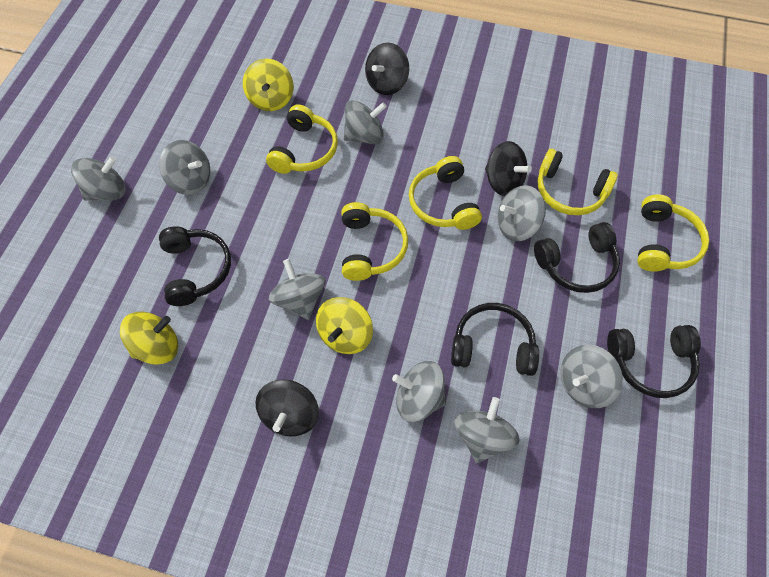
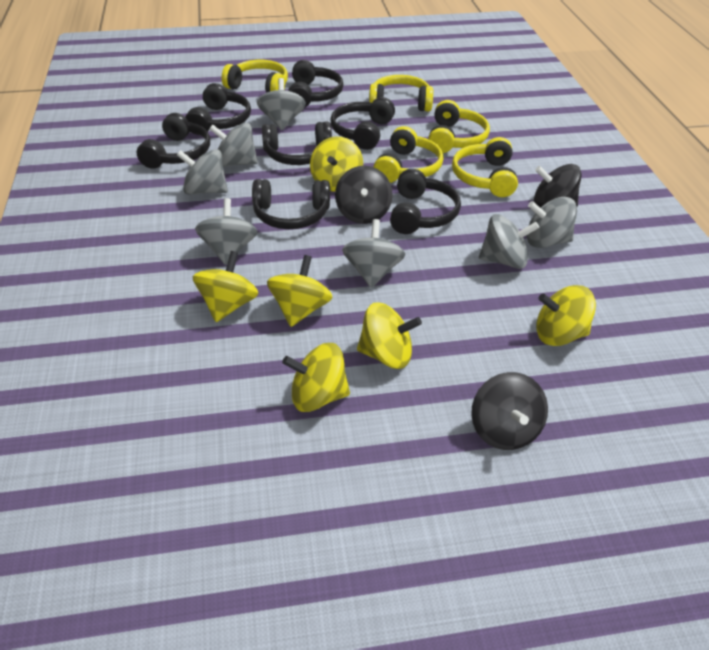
black headphones: 4 -> 7
grey spinning top: 8 -> 7
yellow spinning top: 3 -> 6

